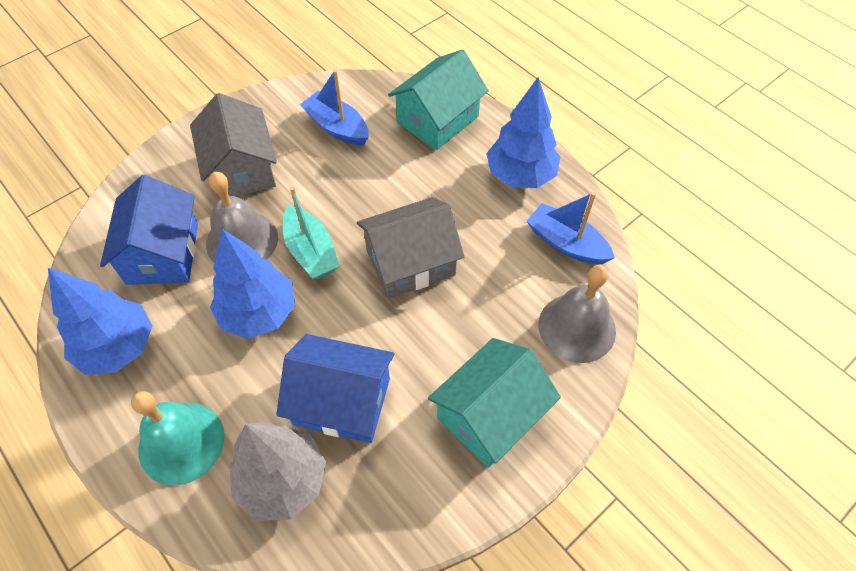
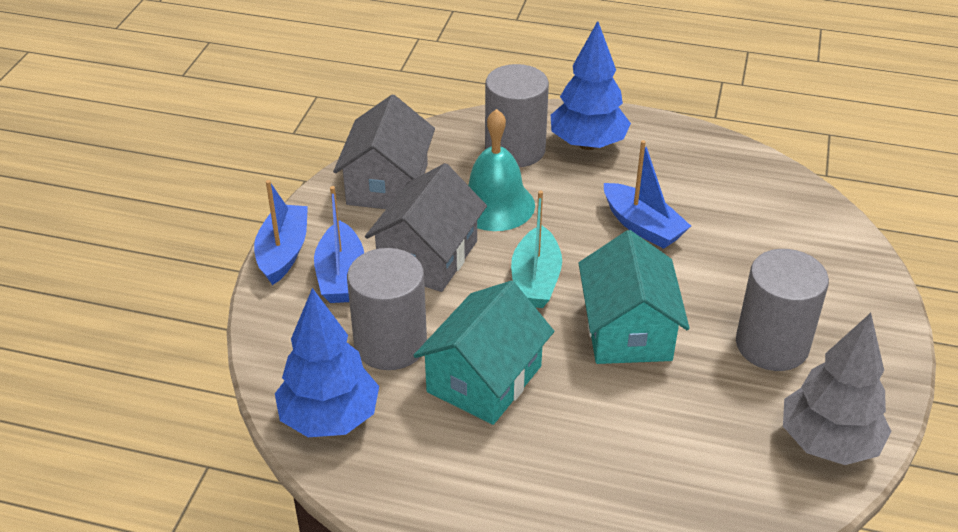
blue boat: 2 -> 3
blue house: 2 -> 0
blue tree: 3 -> 2
grey bell: 2 -> 0
grey cylinder: 0 -> 3

